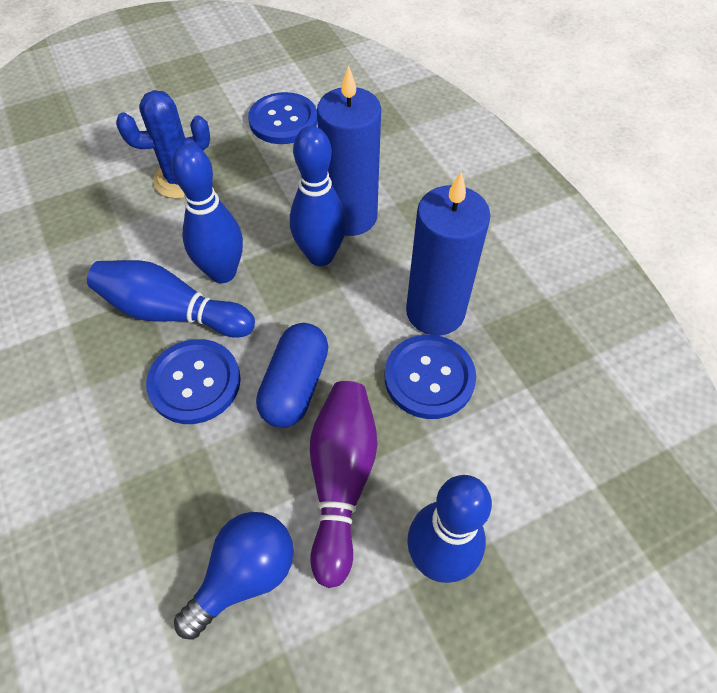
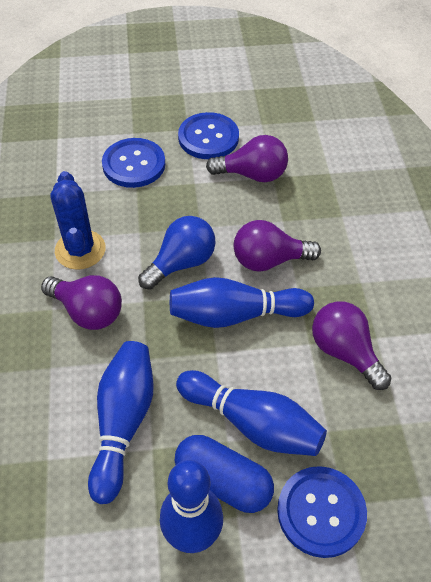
blue candle: 2 -> 0
purple bowling pin: 1 -> 0
purple light bulb: 0 -> 4

